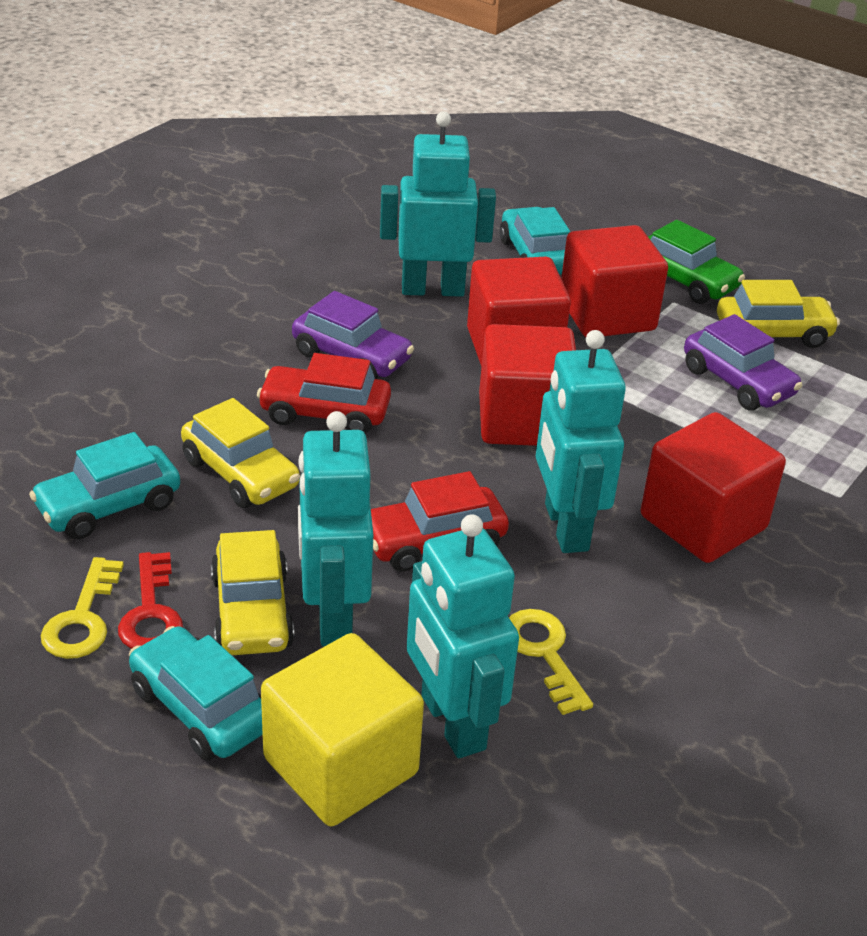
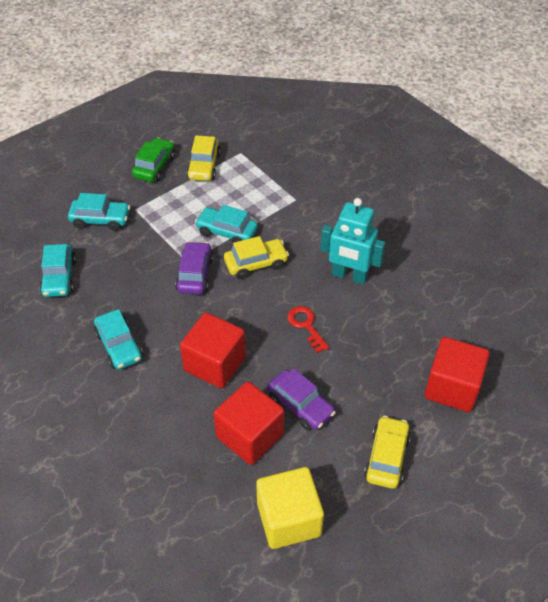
red car: 2 -> 0
red cube: 4 -> 3
turquoise car: 3 -> 4
turquoise robot: 4 -> 1
yellow key: 2 -> 0

